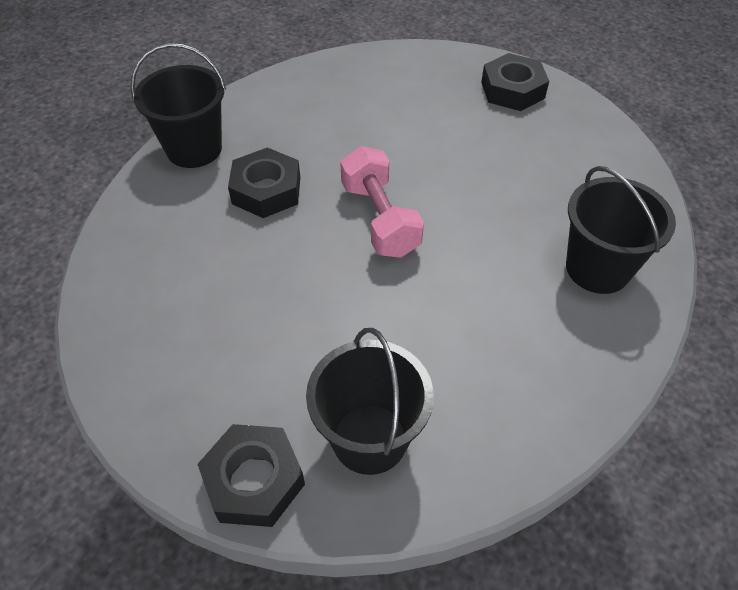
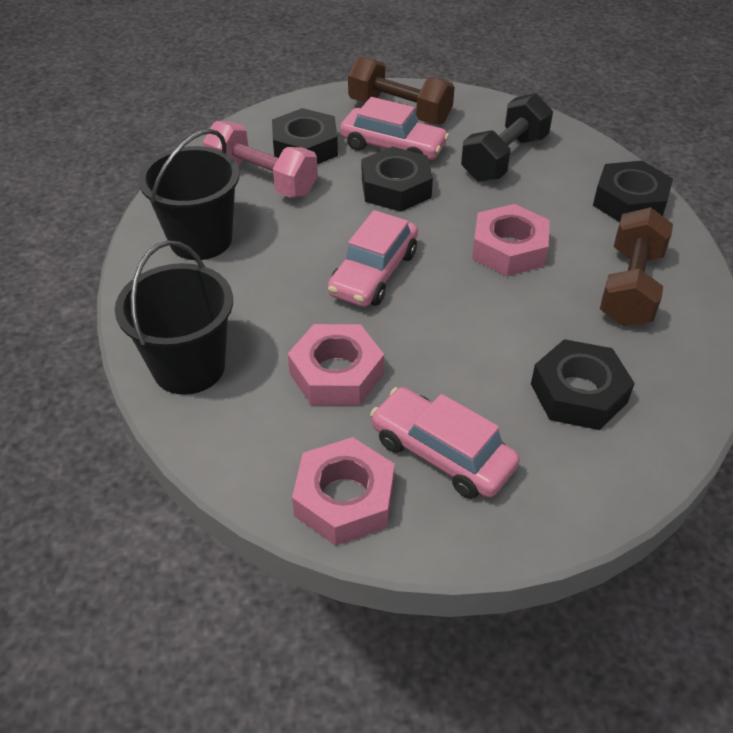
black bucket: 3 -> 2
black dumbbell: 0 -> 1
black nut: 3 -> 4
brown dumbbell: 0 -> 2
pink car: 0 -> 3
pink nut: 0 -> 3

